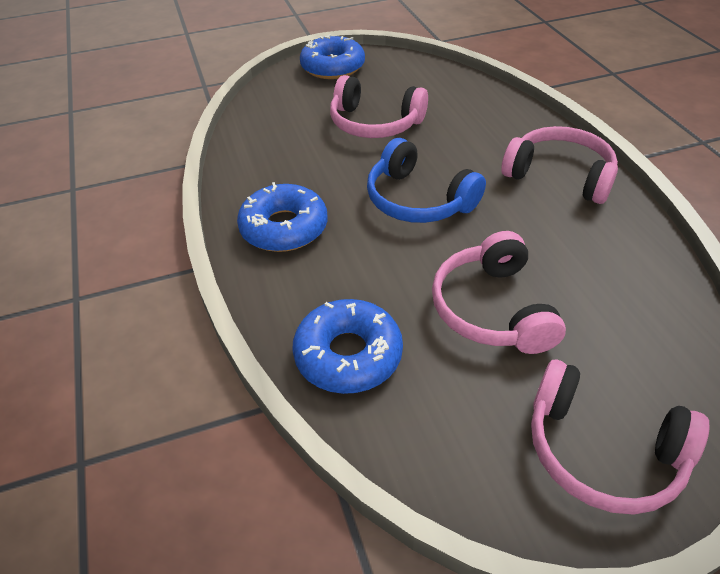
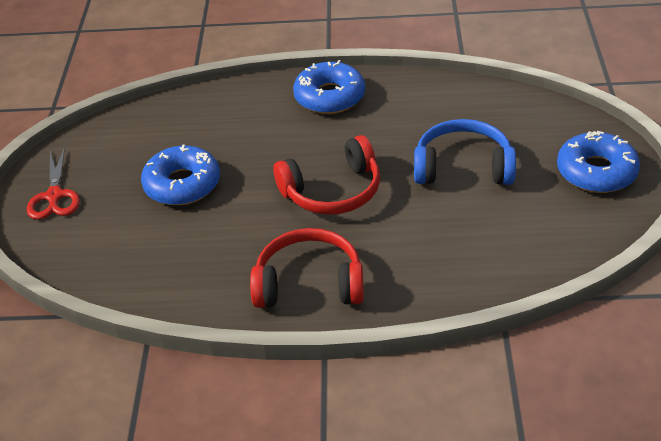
pink headphones: 4 -> 0
red headphones: 0 -> 2
red scissors: 0 -> 1

